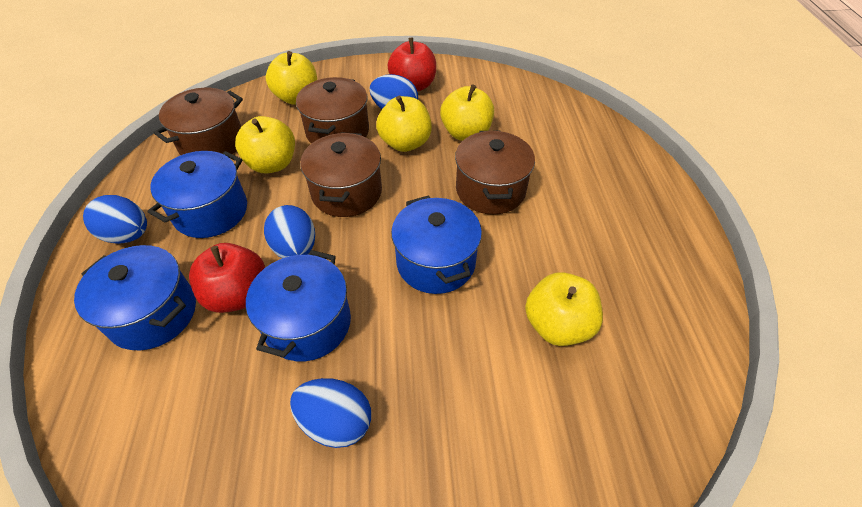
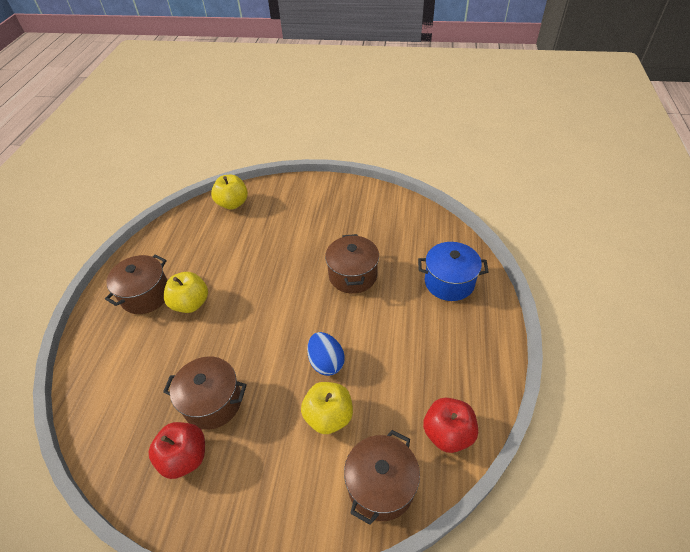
blue egg: 4 -> 1
blue pot: 4 -> 1
yellow apple: 5 -> 3

